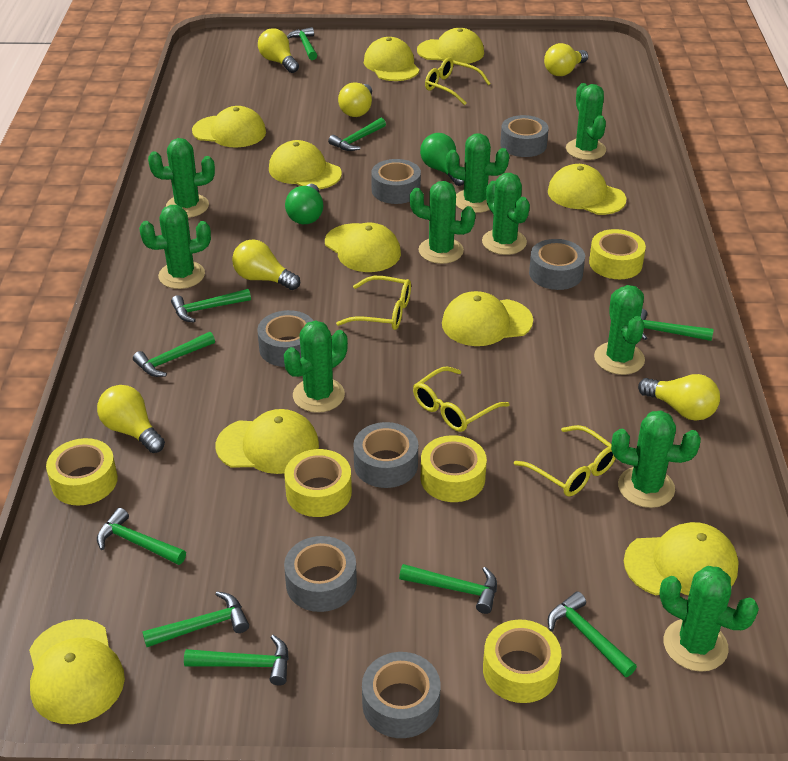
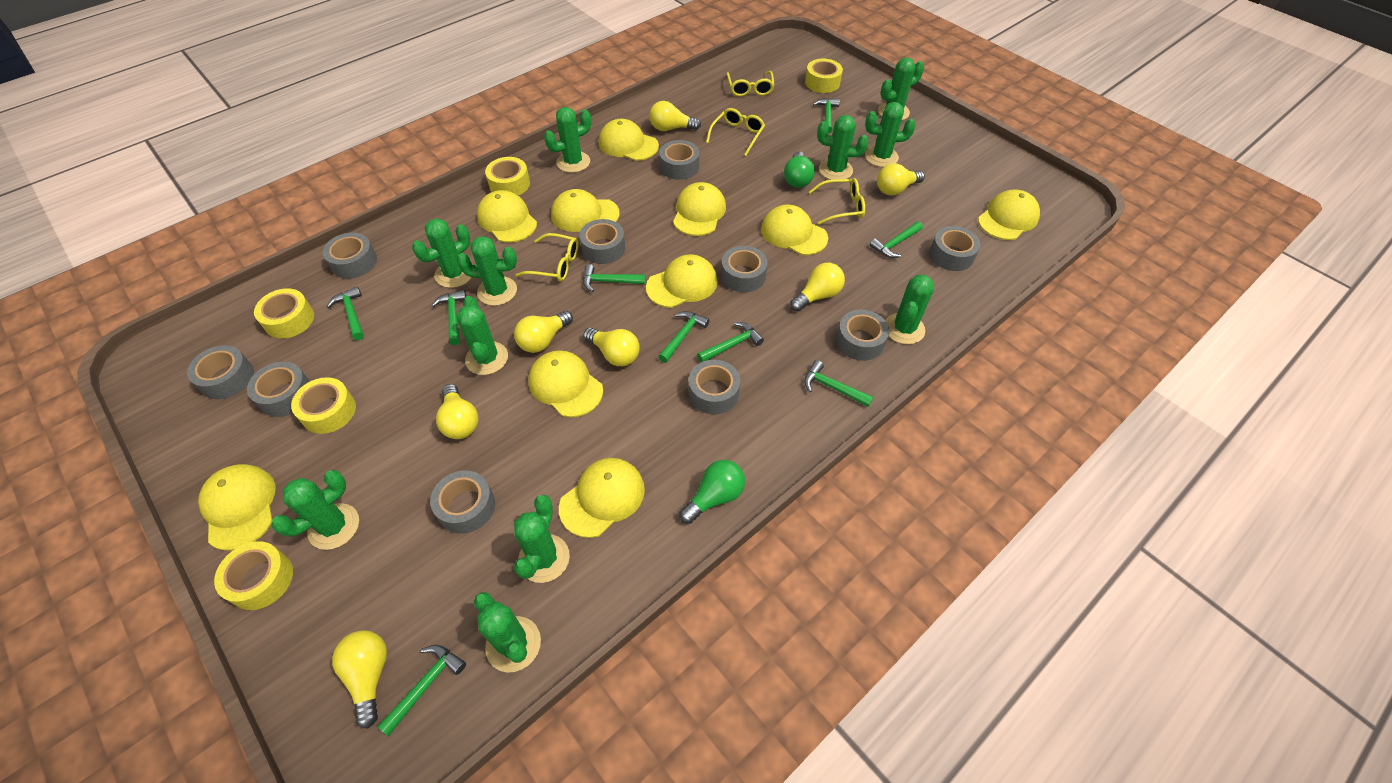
green cactus: 10 -> 11
green hammer: 10 -> 9
grey tape: 7 -> 10
yellow light bulb: 6 -> 7

